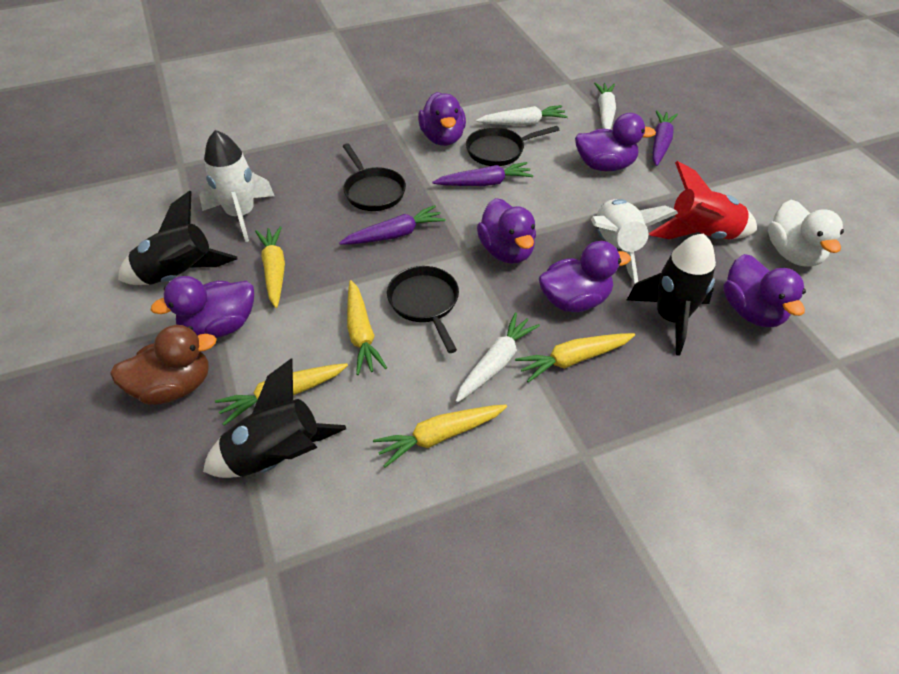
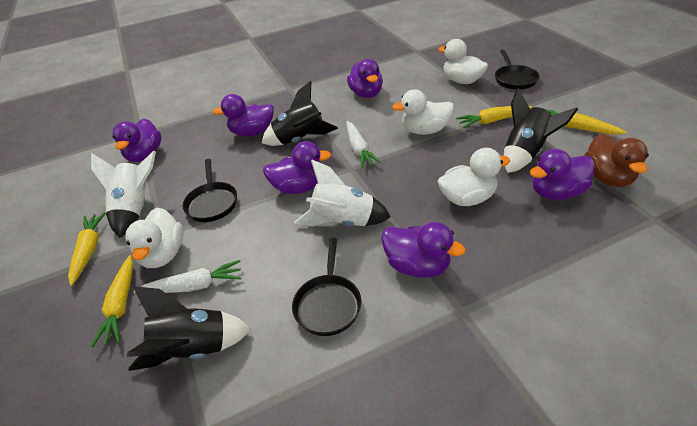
purple carrot: 3 -> 0
red rocket: 1 -> 0
white carrot: 3 -> 2
white duck: 1 -> 4
yellow carrot: 5 -> 4

